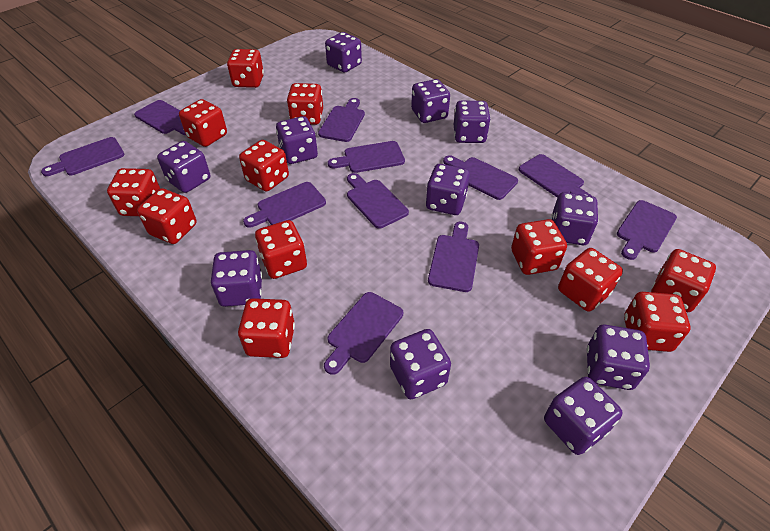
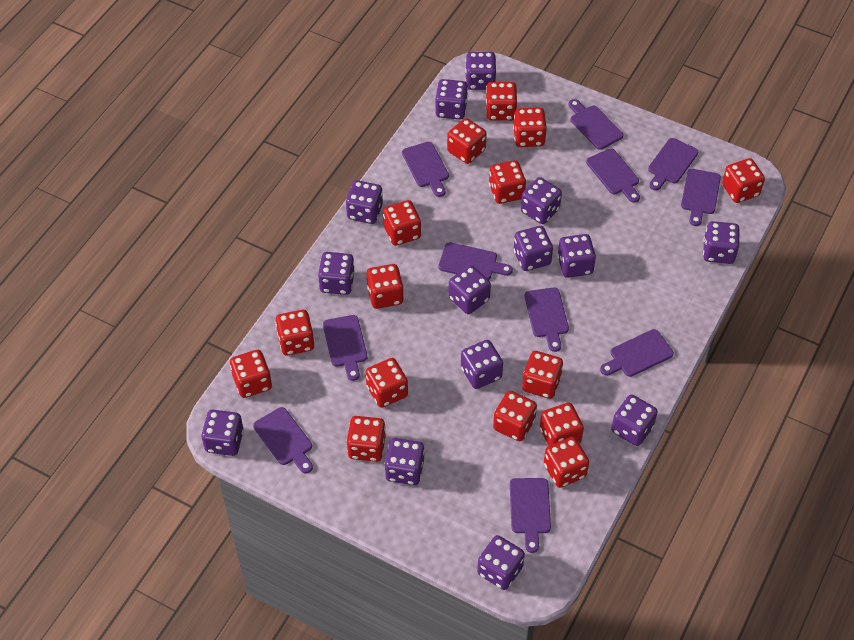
purple dice: 11 -> 14
red dice: 12 -> 15

